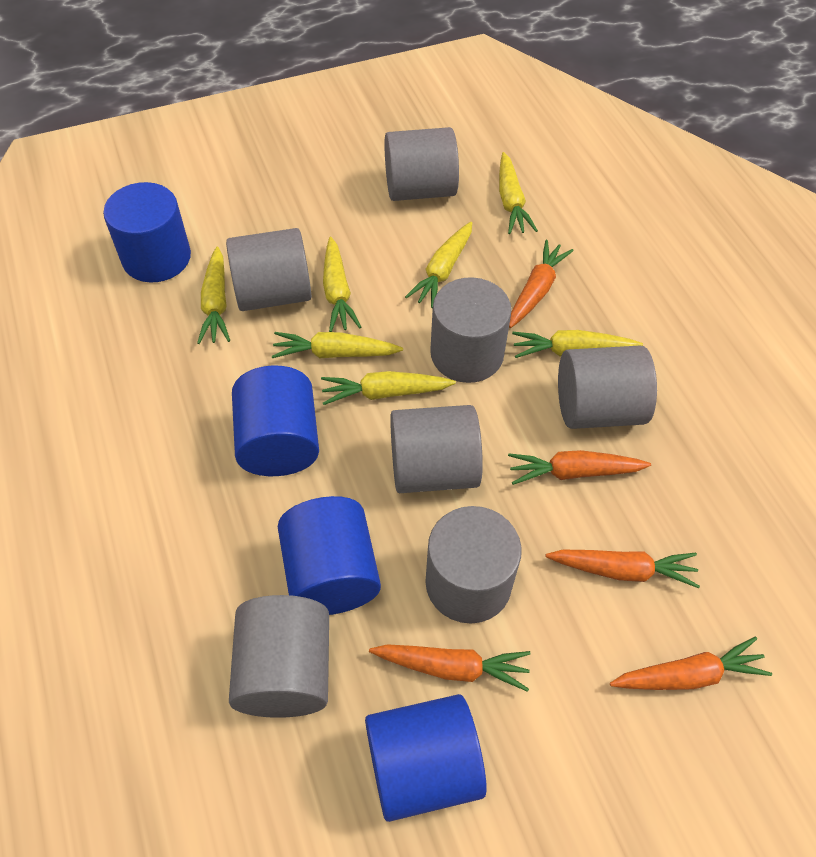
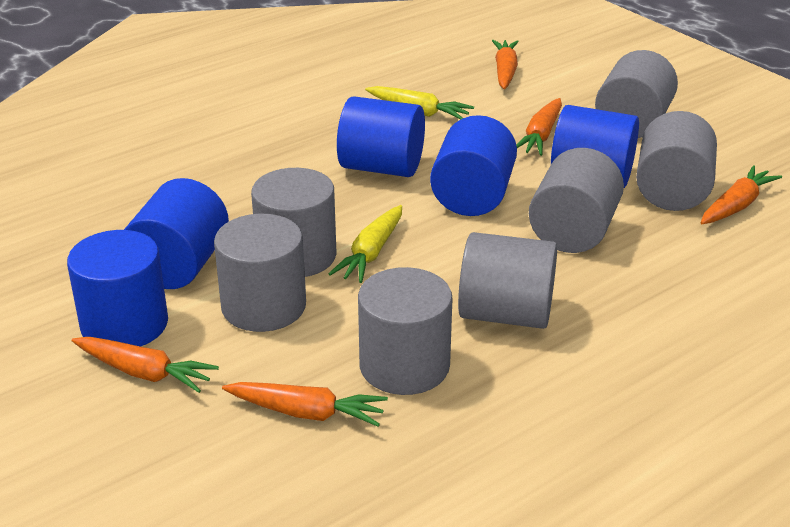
blue cylinder: 4 -> 5
yellow carrot: 7 -> 2

